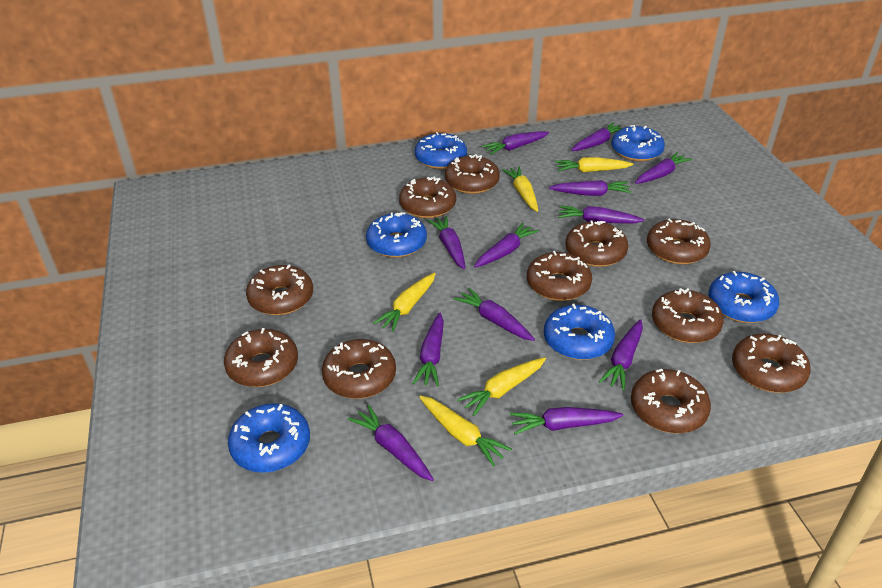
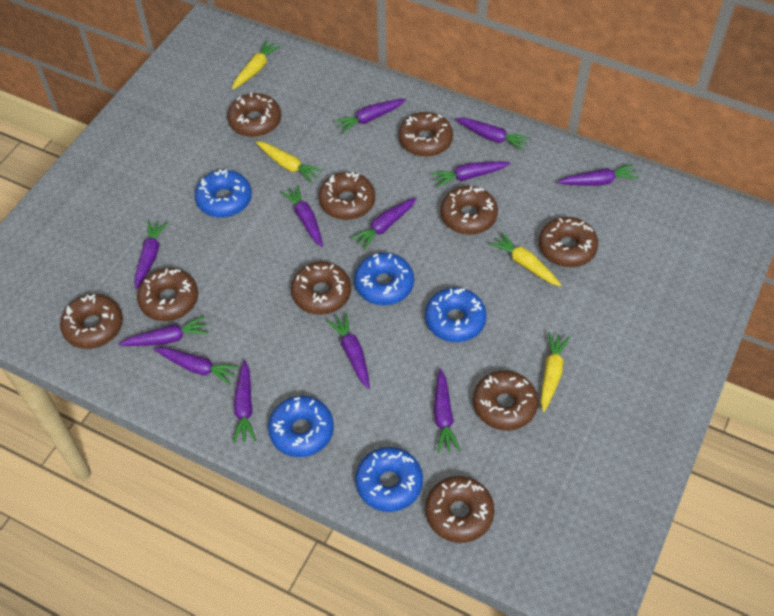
blue donut: 6 -> 5
brown donut: 11 -> 10
yellow carrot: 5 -> 4

